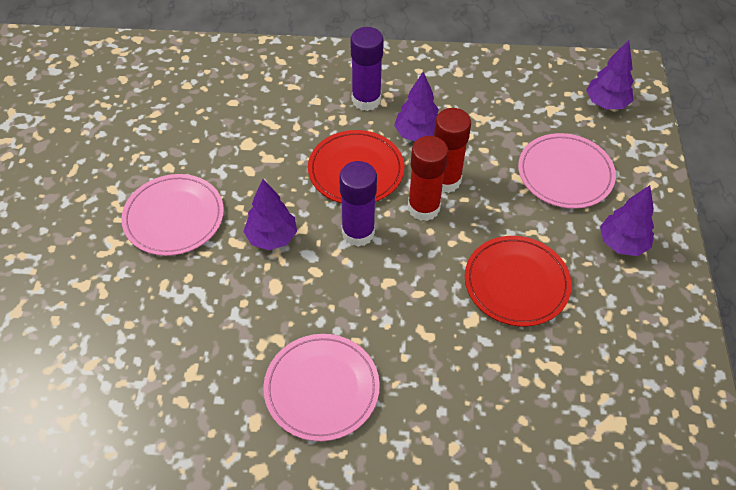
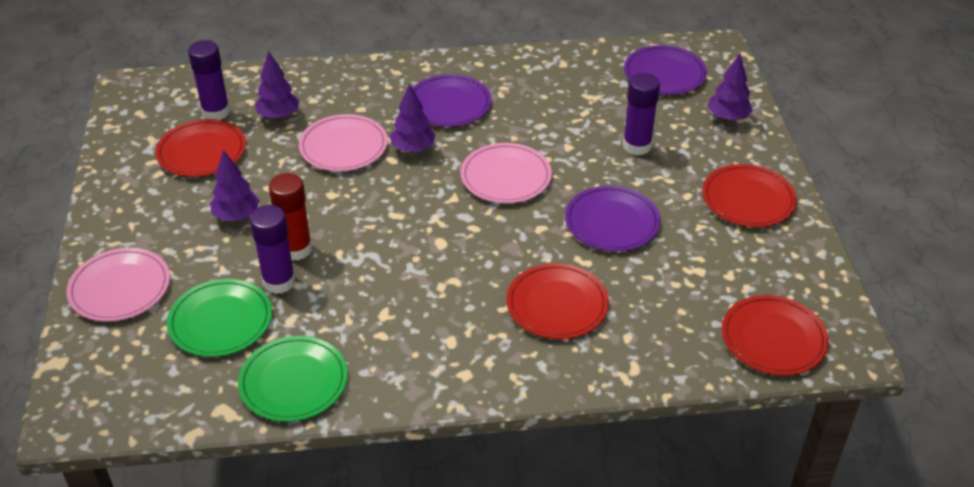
green plate: 0 -> 2
purple glue stick: 2 -> 3
purple plate: 0 -> 3
red glue stick: 2 -> 1
red plate: 2 -> 4

